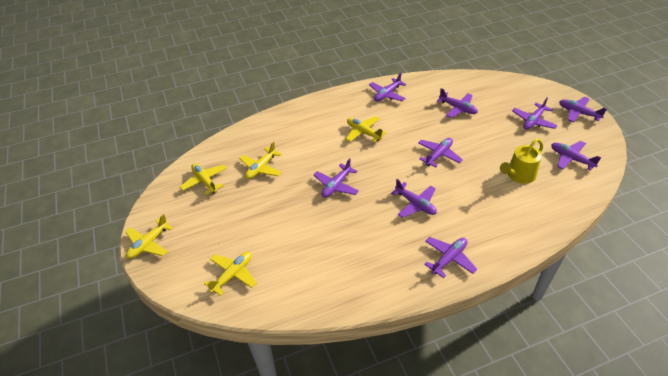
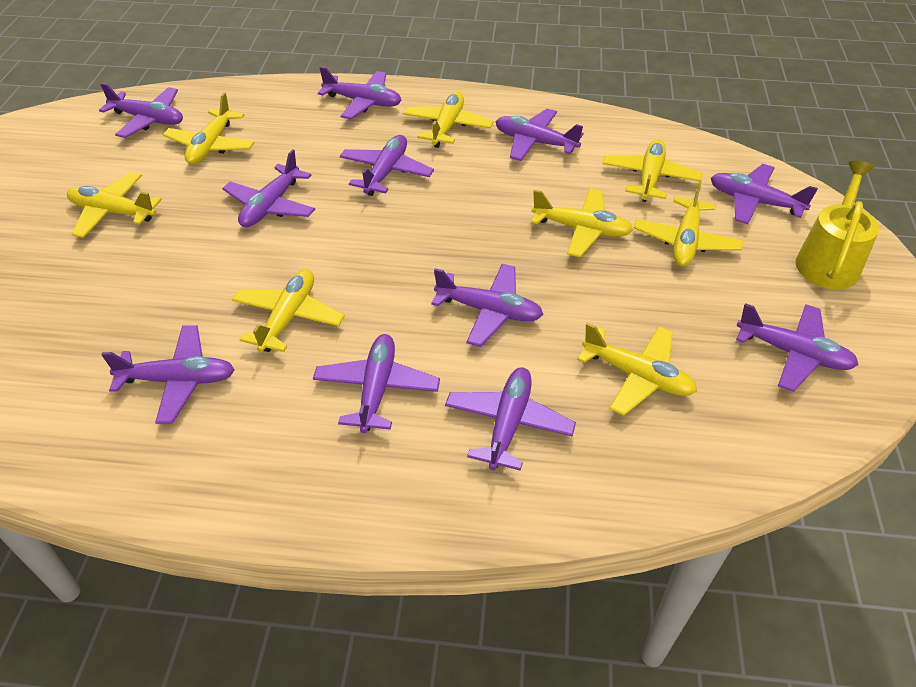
purple plane: 9 -> 11
yellow plane: 5 -> 8

